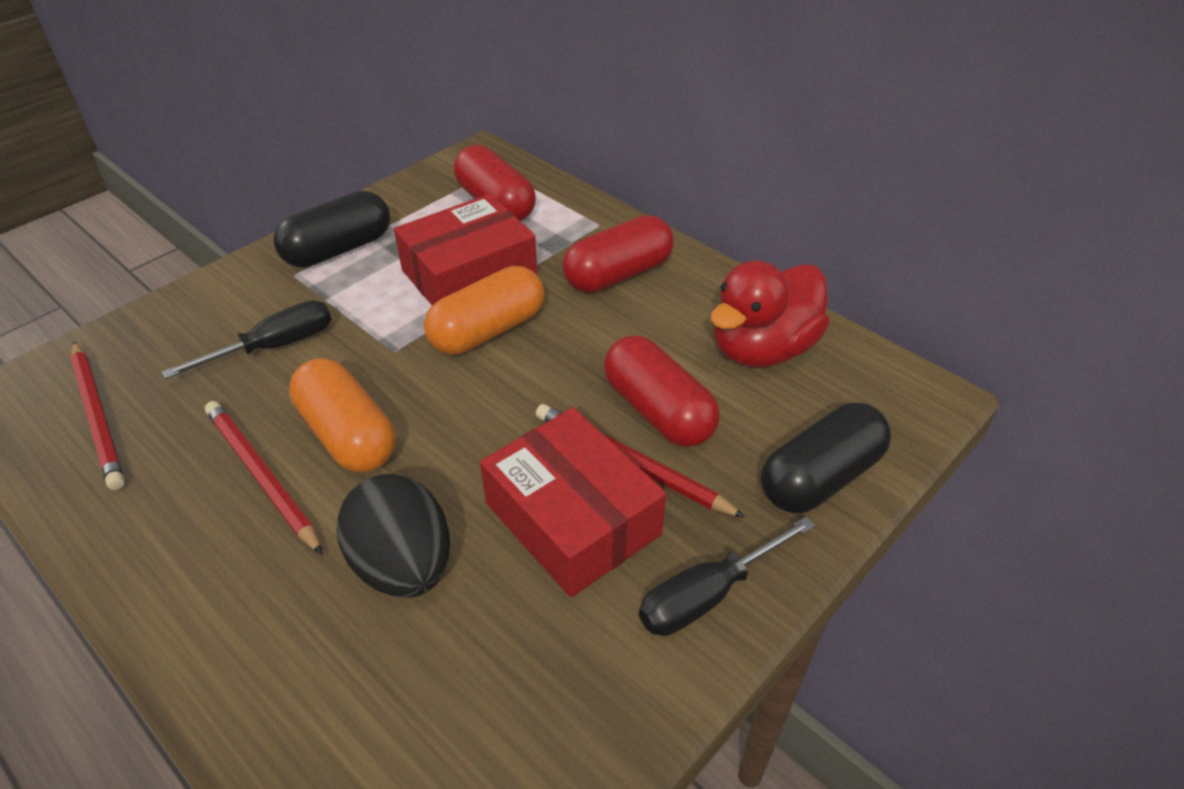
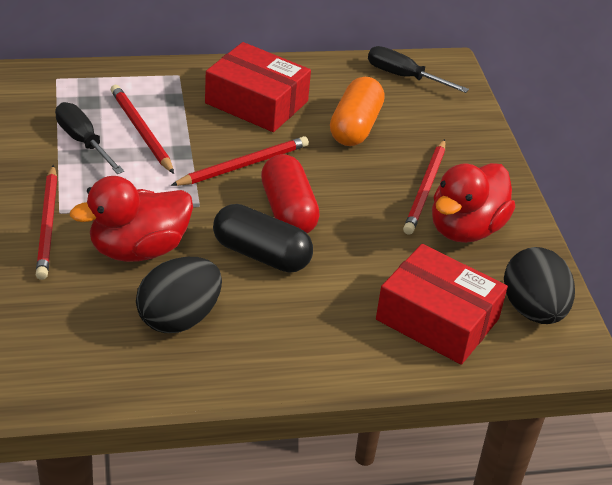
black capsule: 2 -> 1
black egg: 1 -> 2
orange capsule: 2 -> 1
red capsule: 3 -> 1
red duck: 1 -> 2
red pencil: 3 -> 4

